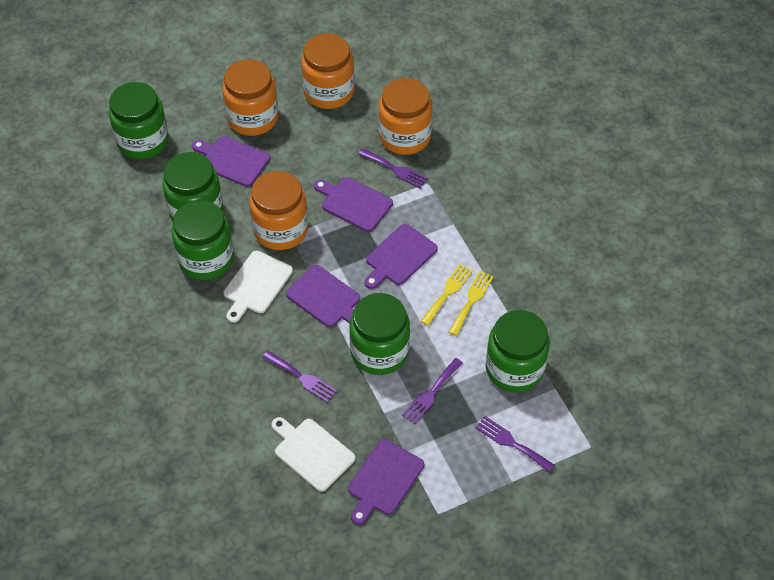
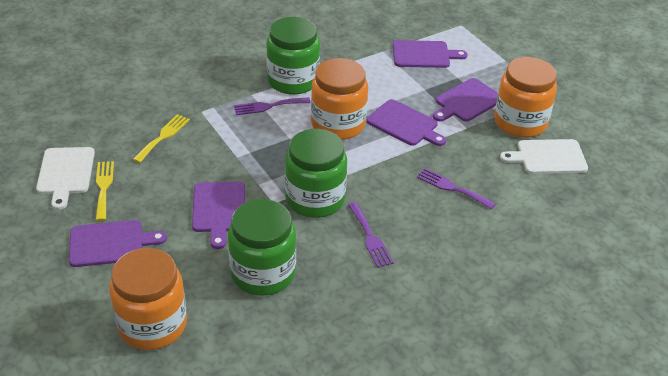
green jar: 5 -> 3
orange jar: 4 -> 3
purple fork: 4 -> 3

